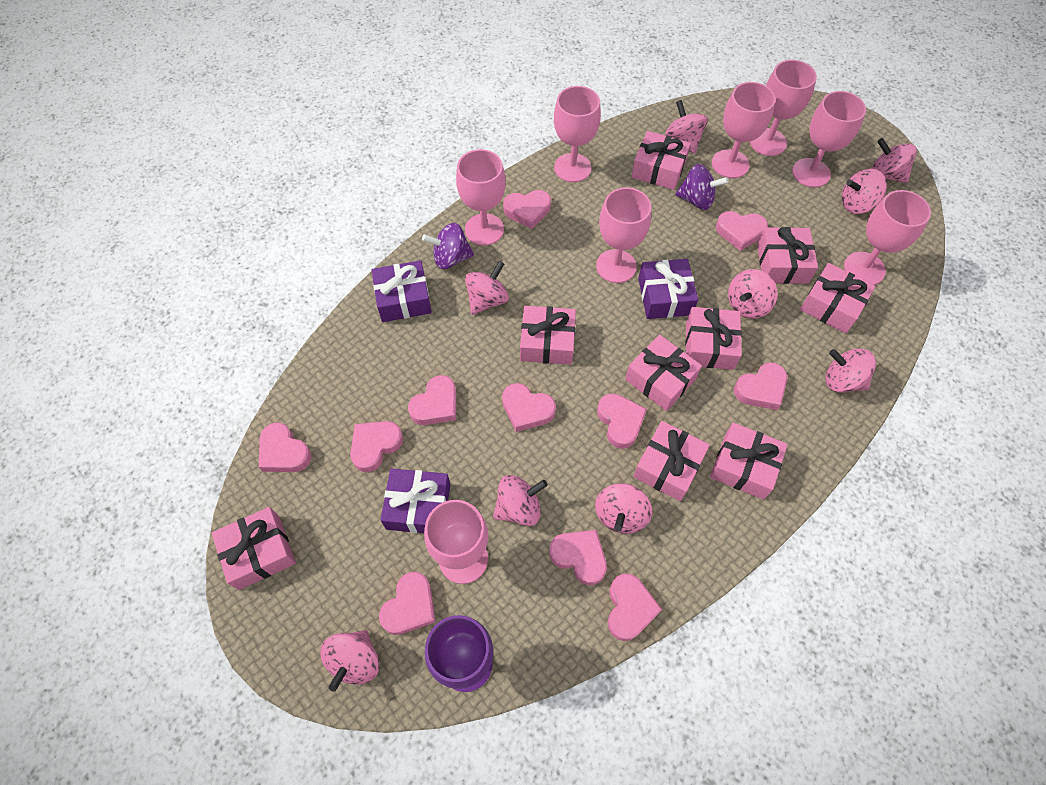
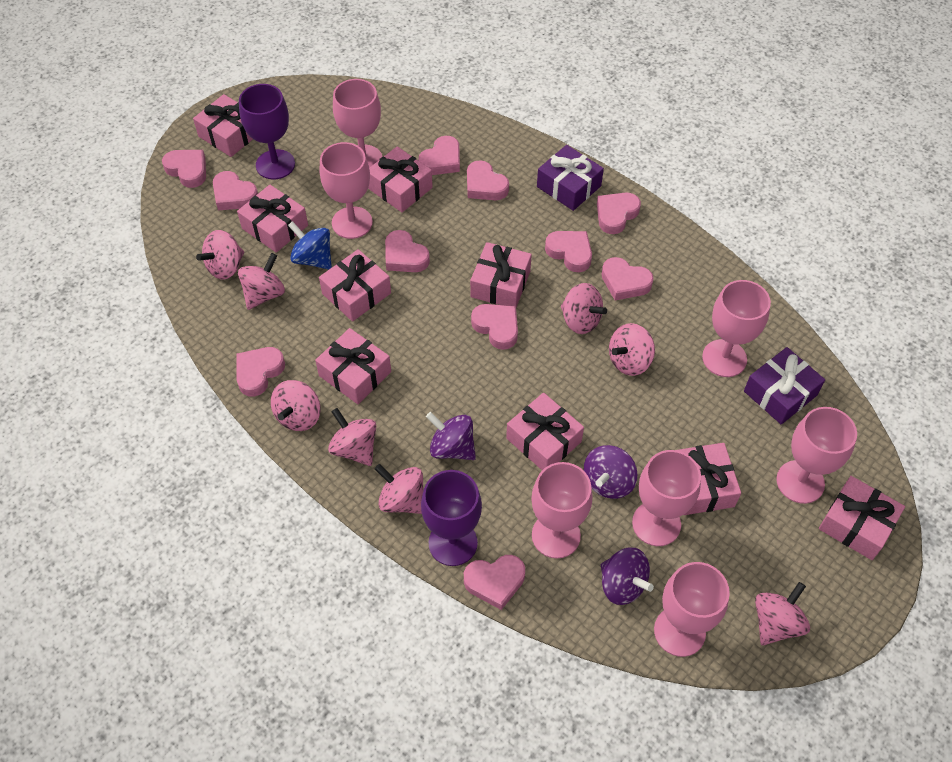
blue spinning top: 0 -> 1
pink goblet: 8 -> 7
pink spinning top: 9 -> 8
purple gift: 3 -> 2
purple goblet: 1 -> 2
purple spinning top: 2 -> 3

